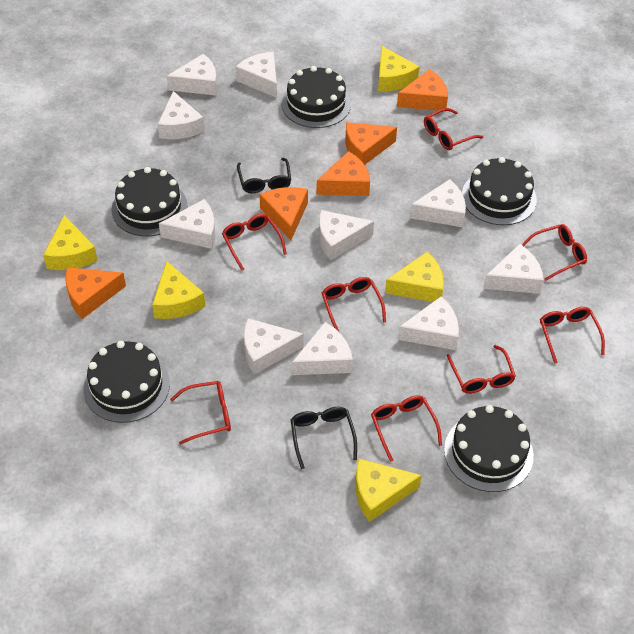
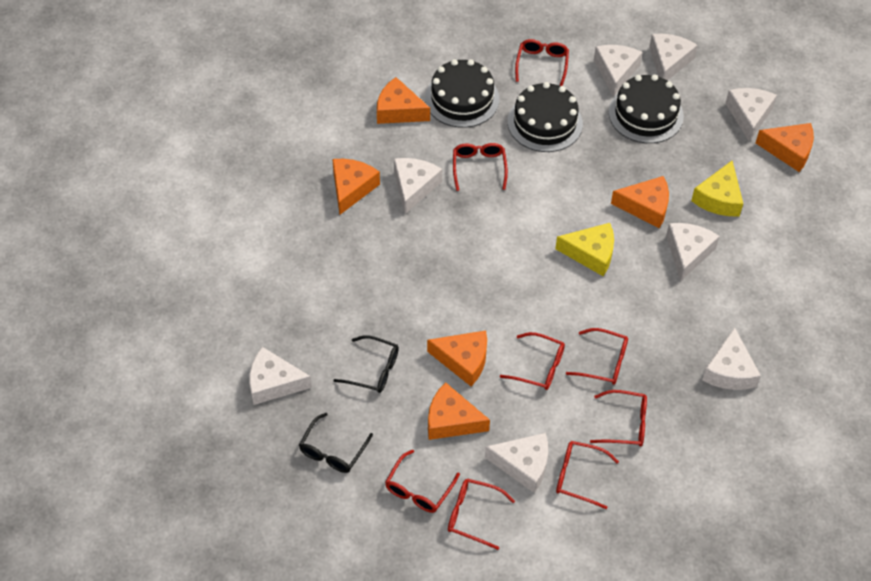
black cake: 5 -> 3
orange cheese: 5 -> 6
white cheese: 10 -> 8
yellow cheese: 5 -> 2

